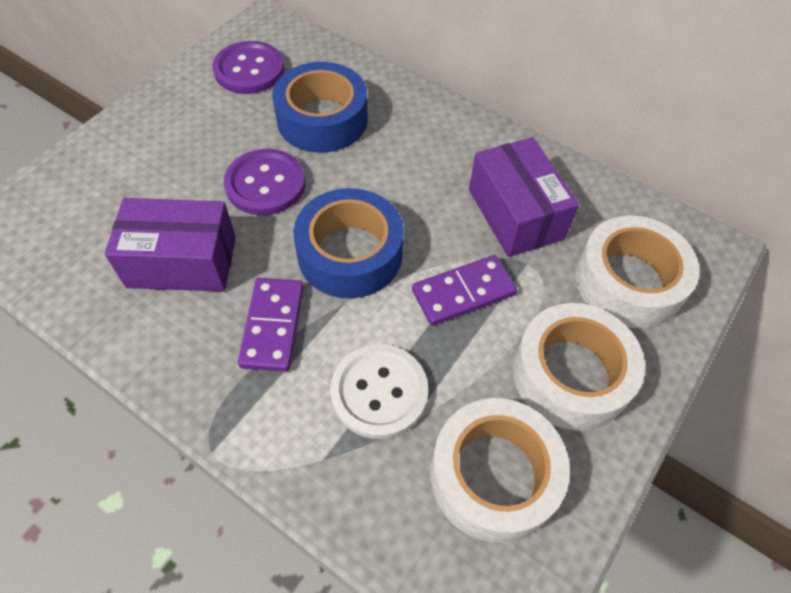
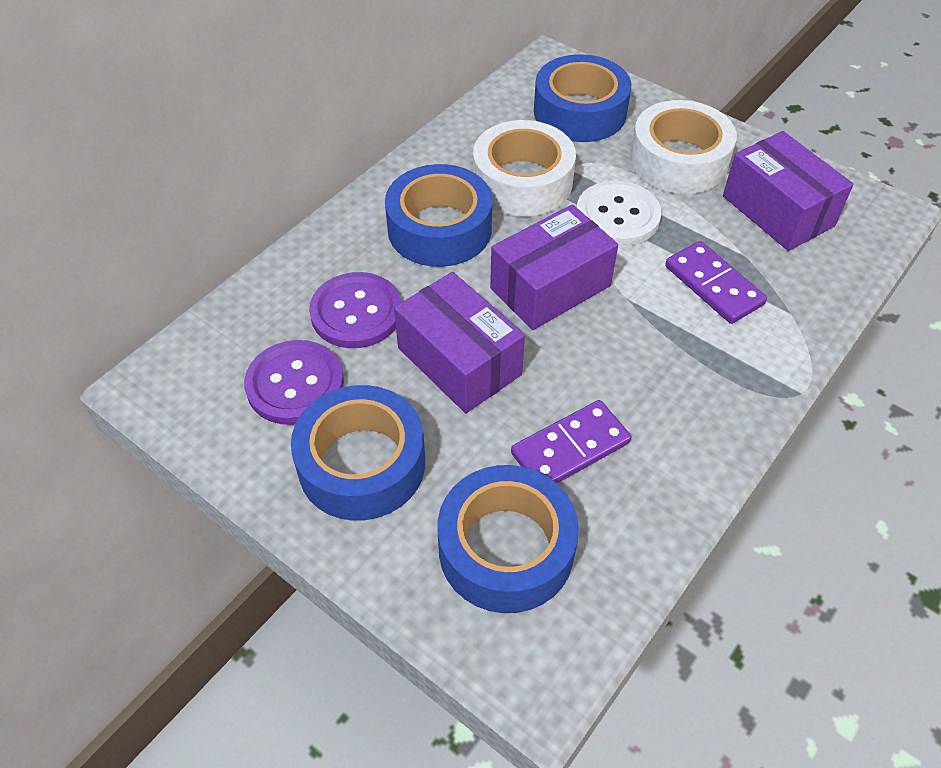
blue tape: 2 -> 4
purple box: 2 -> 3
white tape: 3 -> 2

